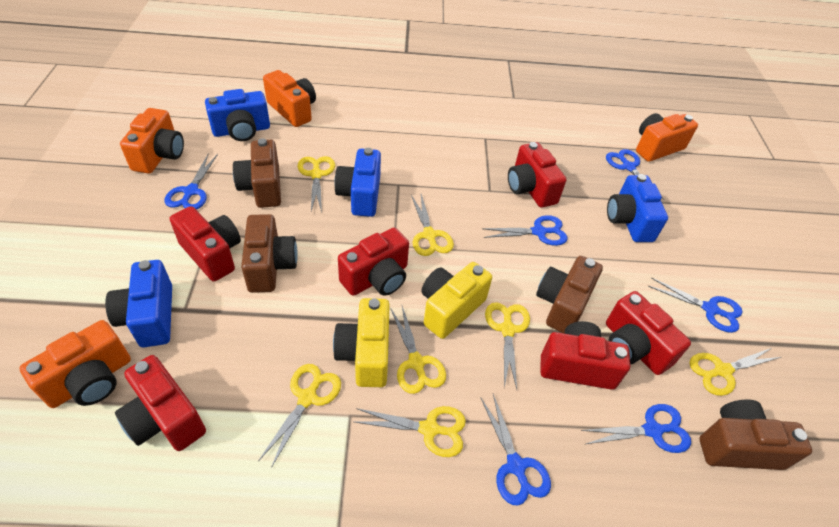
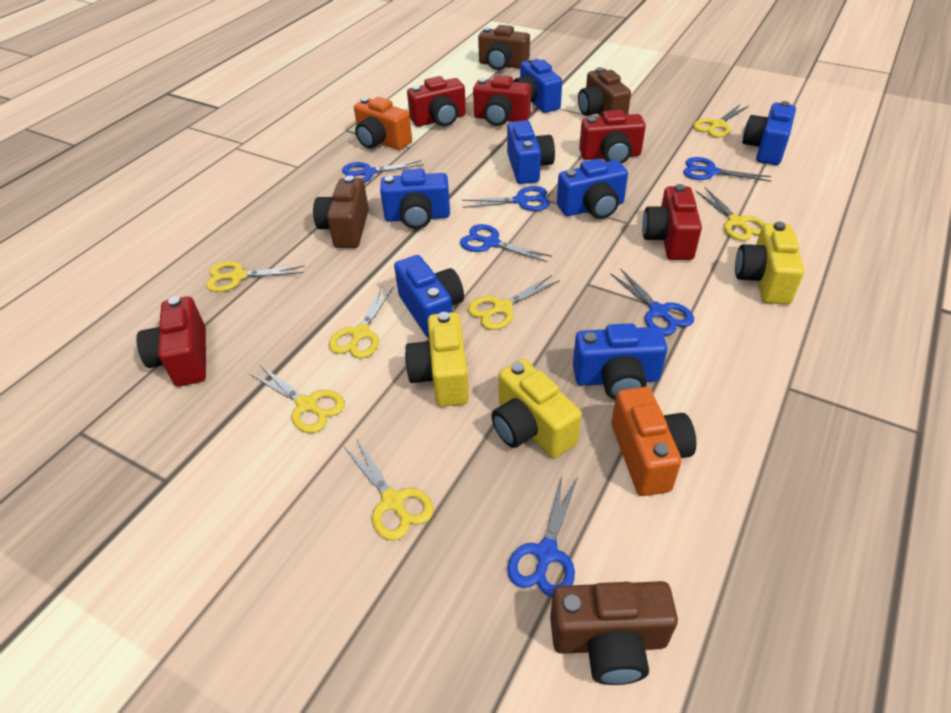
blue camera: 4 -> 7
orange camera: 4 -> 2
red camera: 6 -> 5
yellow camera: 2 -> 3

